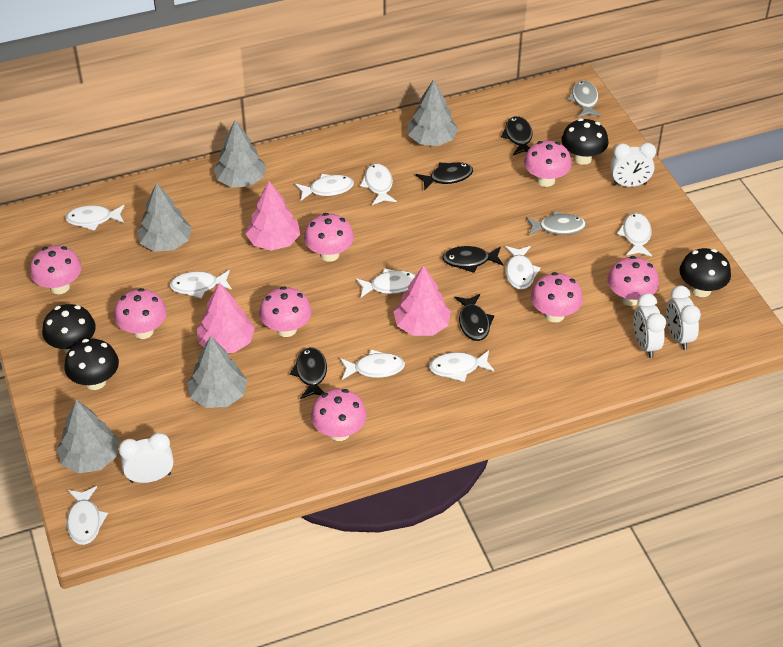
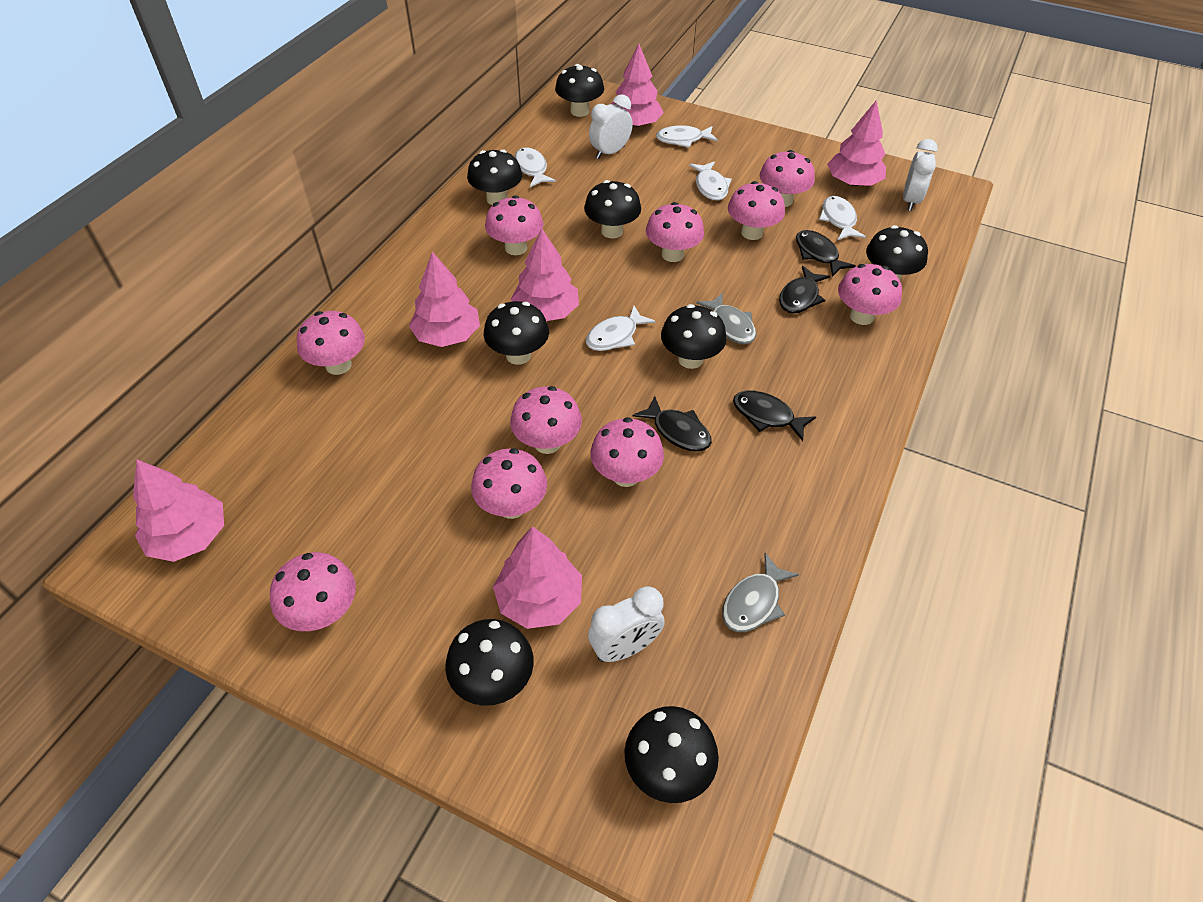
black fish: 5 -> 4
black mushroom: 4 -> 8
grey tree: 5 -> 0
pink mushroom: 8 -> 10
pink tree: 3 -> 6
white clock: 4 -> 3
white fish: 10 -> 5

